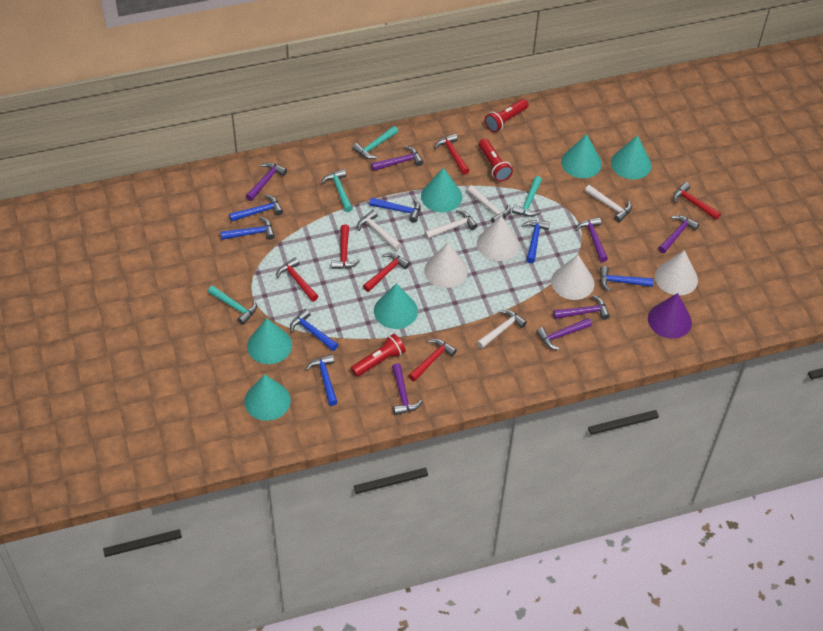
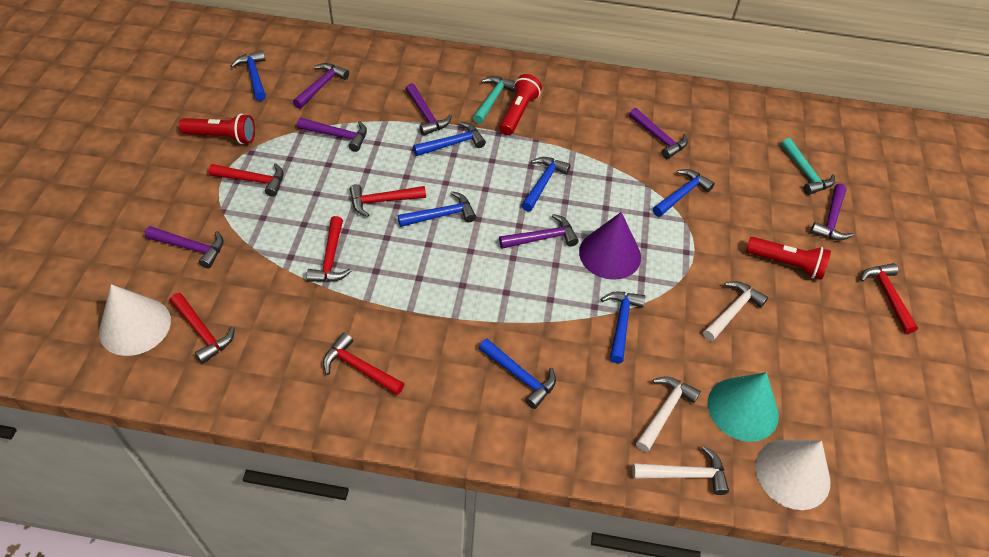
turquoise cone: 6 -> 1
turquoise hammer: 4 -> 2
white cone: 4 -> 2
white hammer: 5 -> 3

